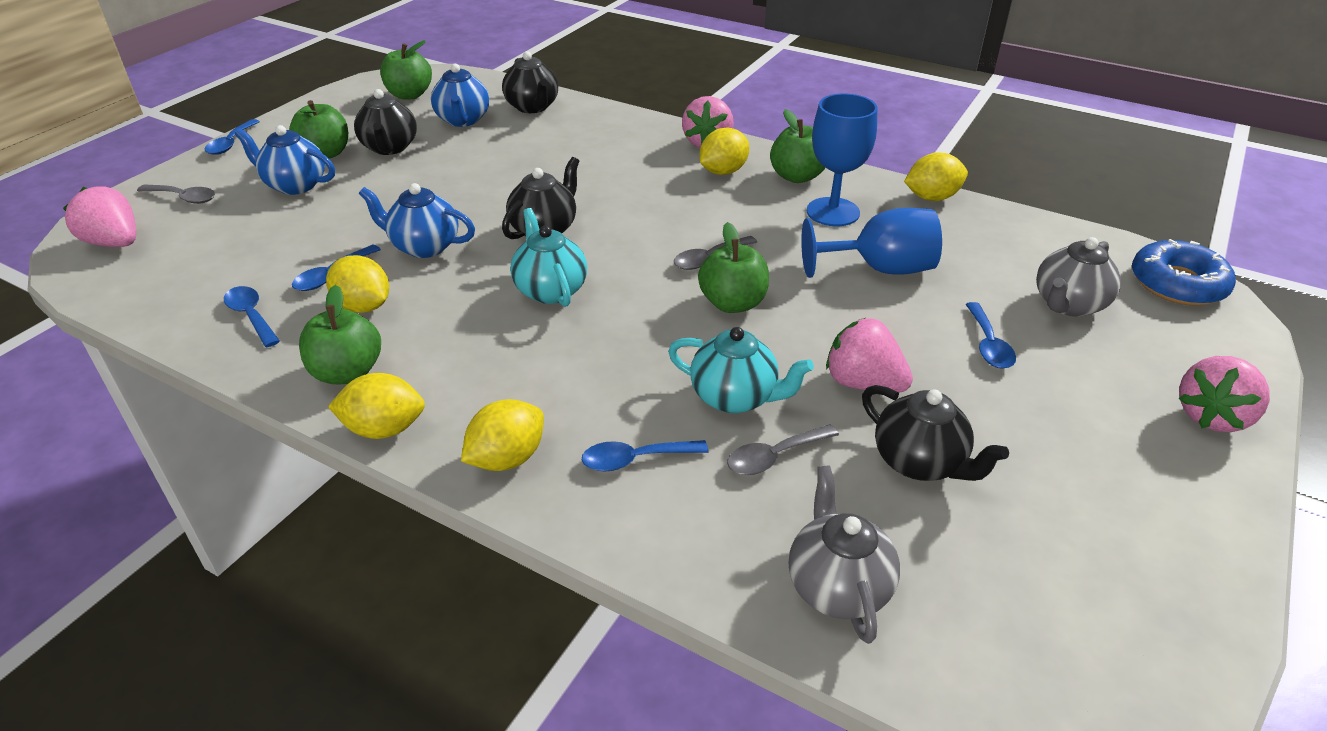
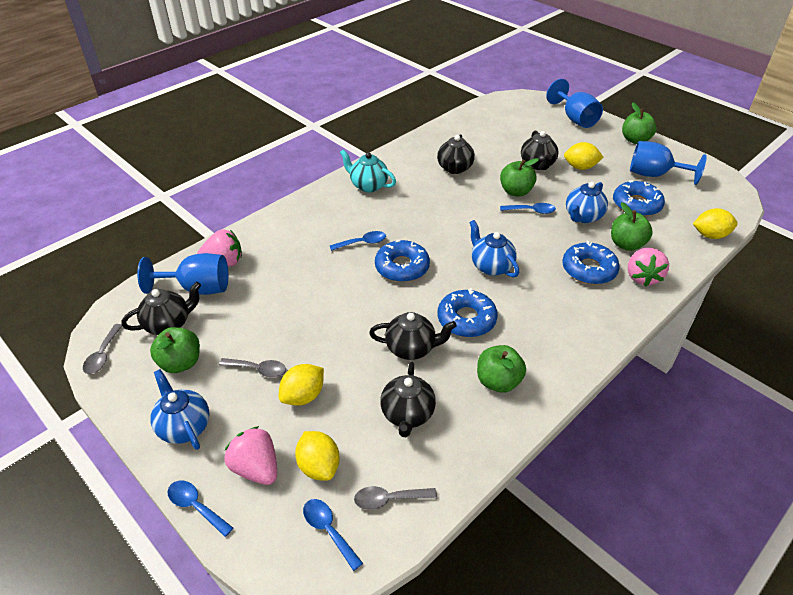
black teapot: 4 -> 5
blue donut: 1 -> 4
blue goblet: 2 -> 3
blue spoon: 5 -> 4
grey teapot: 2 -> 0
pink strawberry: 4 -> 3
turquoise teapot: 2 -> 1
yellow lemon: 5 -> 4

